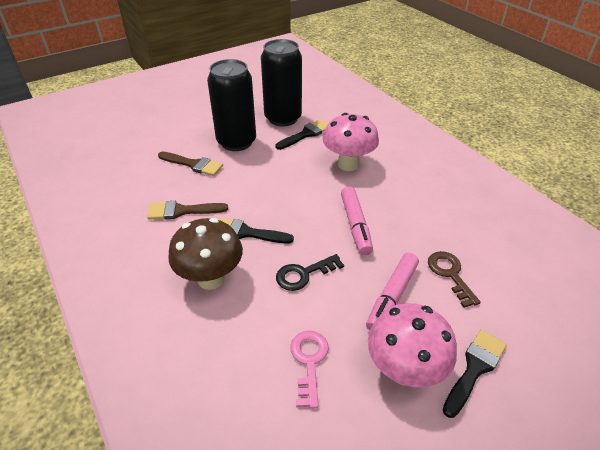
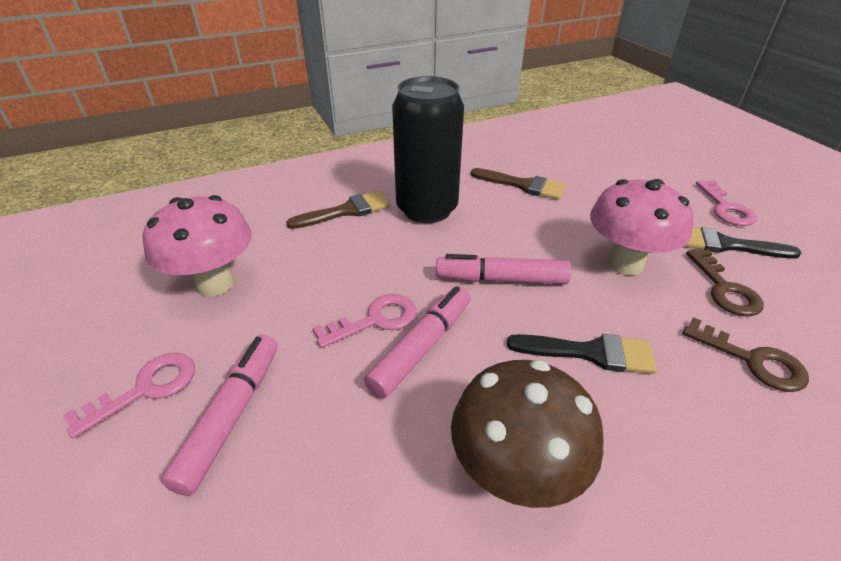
black brush: 3 -> 2
black can: 2 -> 1
black key: 1 -> 0
brown key: 1 -> 2
pink key: 1 -> 3
pink marker: 2 -> 3

